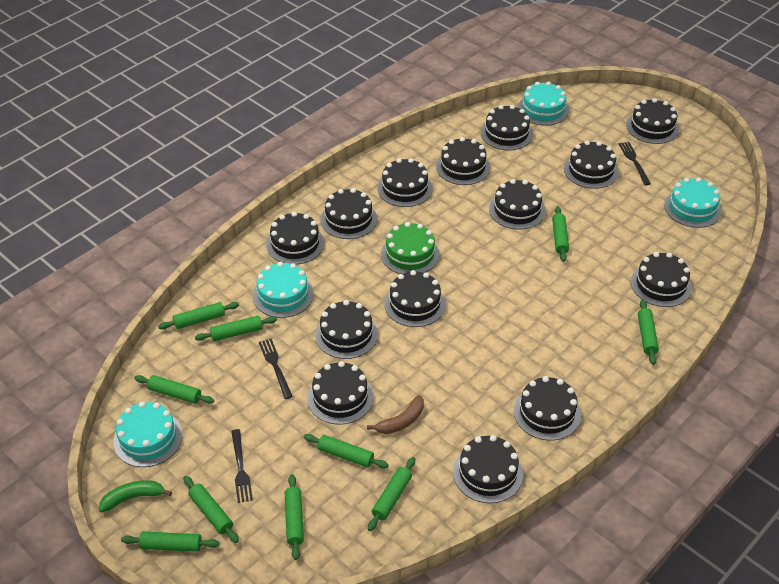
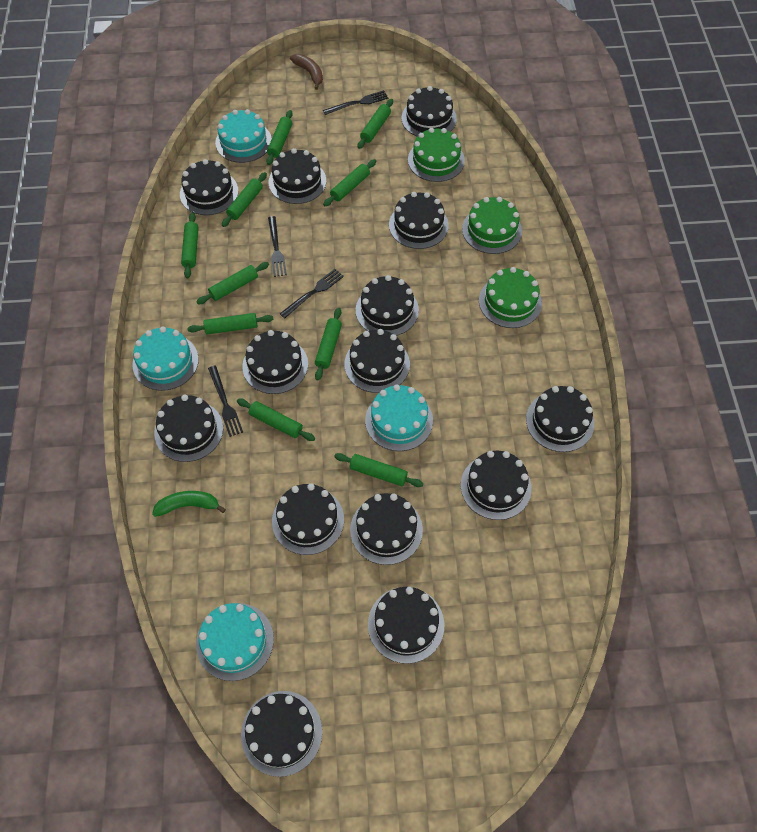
black fork: 3 -> 4
green cake: 1 -> 3

